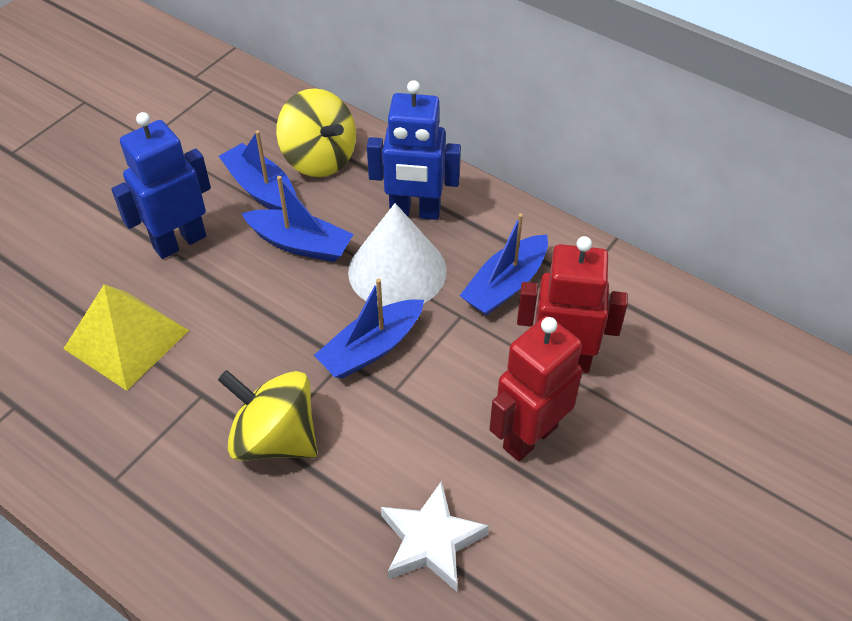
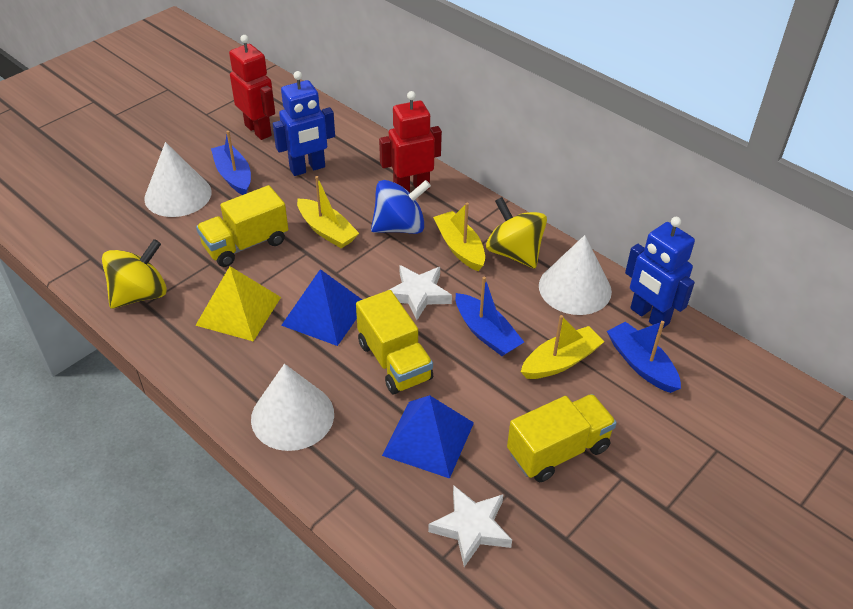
blue boat: 4 -> 3
blue pyramid: 0 -> 2
blue spinning top: 0 -> 1
white cone: 1 -> 3
white star: 1 -> 2
yellow boat: 0 -> 3
yellow truck: 0 -> 3

